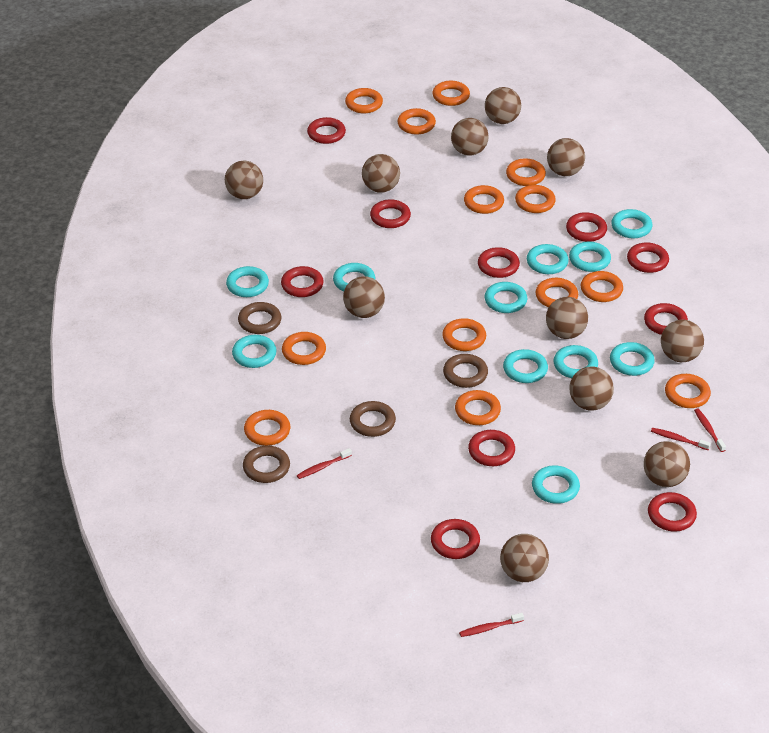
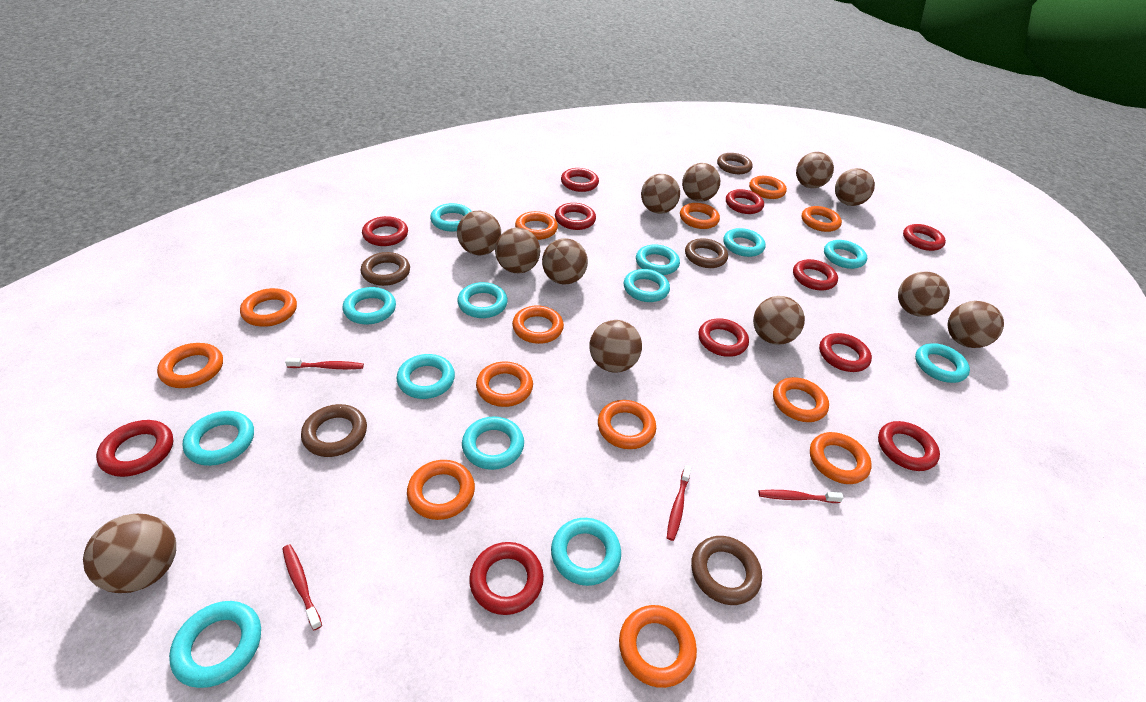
brown ball: 11 -> 12
brown ring: 4 -> 5
red ring: 10 -> 11
turquoise ring: 11 -> 13

